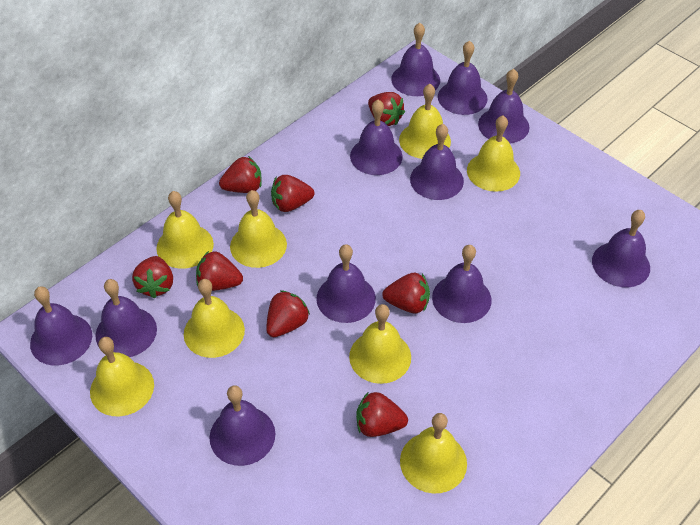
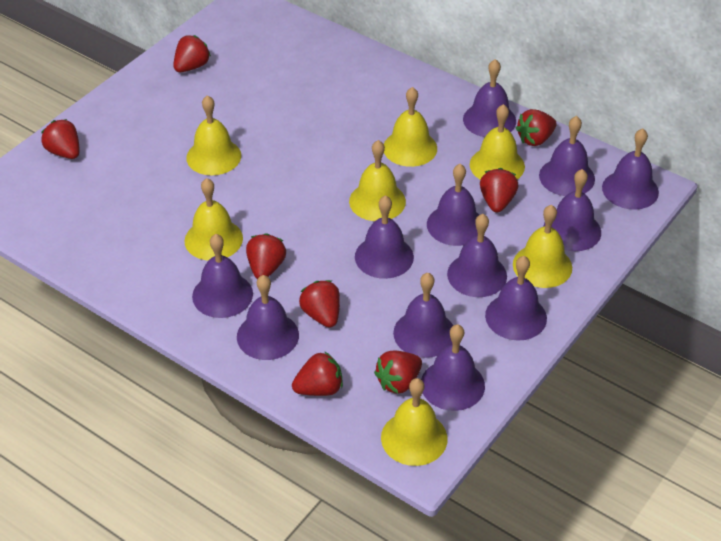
purple bell: 11 -> 12
yellow bell: 8 -> 7

